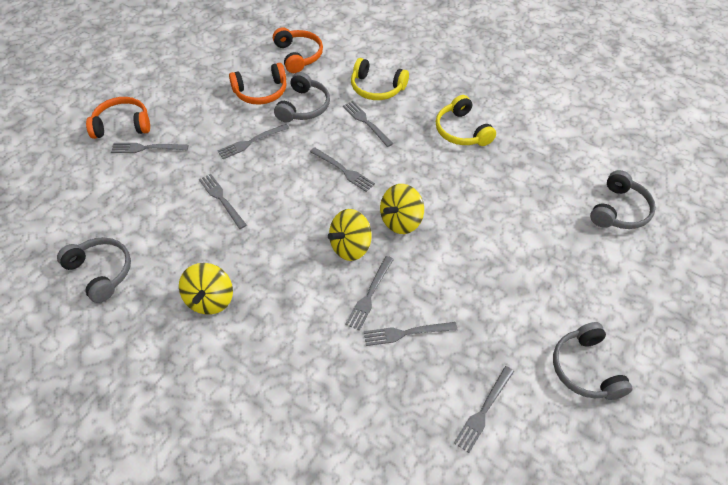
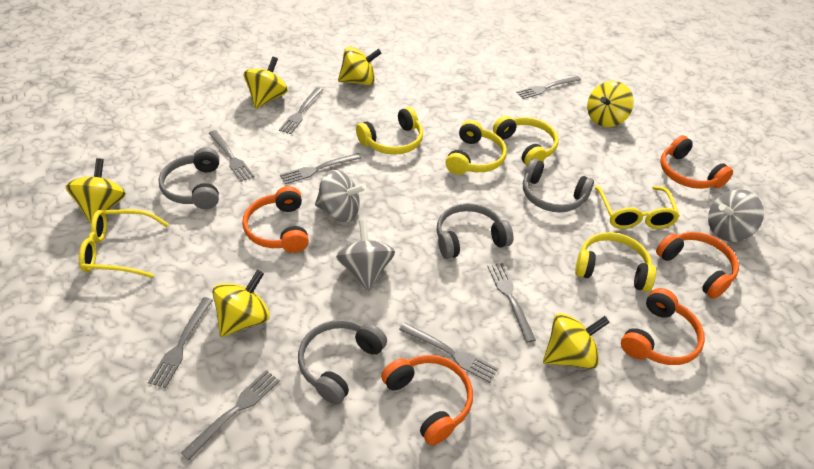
grey spinning top: 0 -> 3
orange headphones: 3 -> 5
yellow glasses: 0 -> 2
yellow headphones: 2 -> 4
yellow spinning top: 3 -> 6

